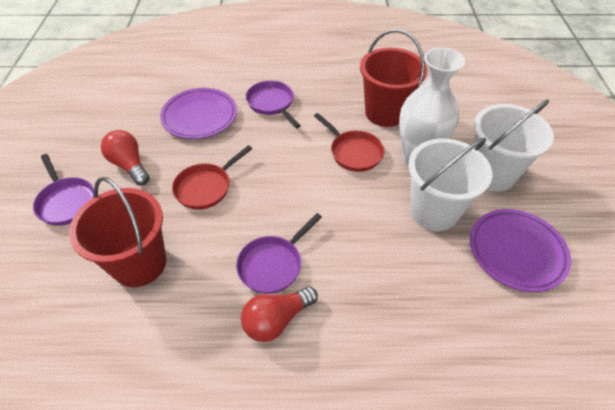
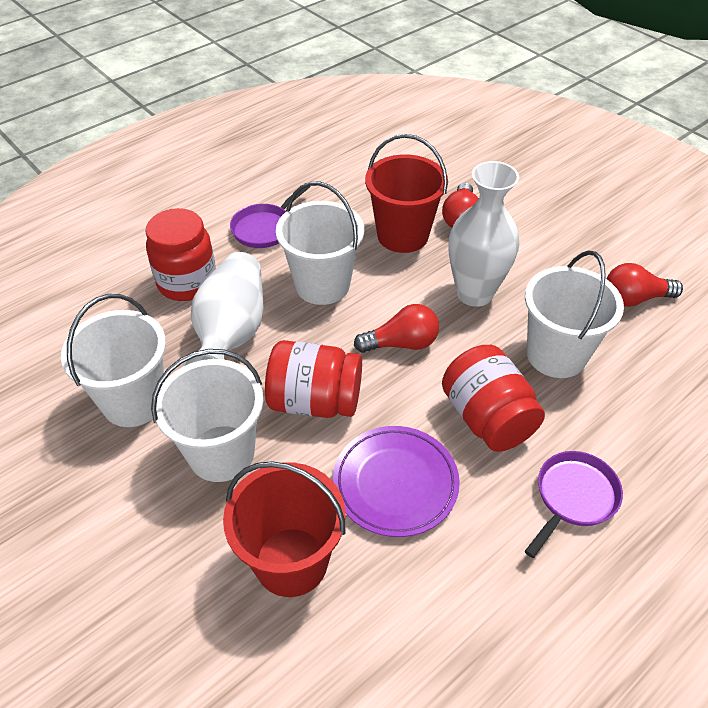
purple pan: 3 -> 2
purple plate: 2 -> 1
red jar: 0 -> 3
red light bulb: 2 -> 3
red pan: 2 -> 0
white bucket: 2 -> 4
white vase: 1 -> 2

